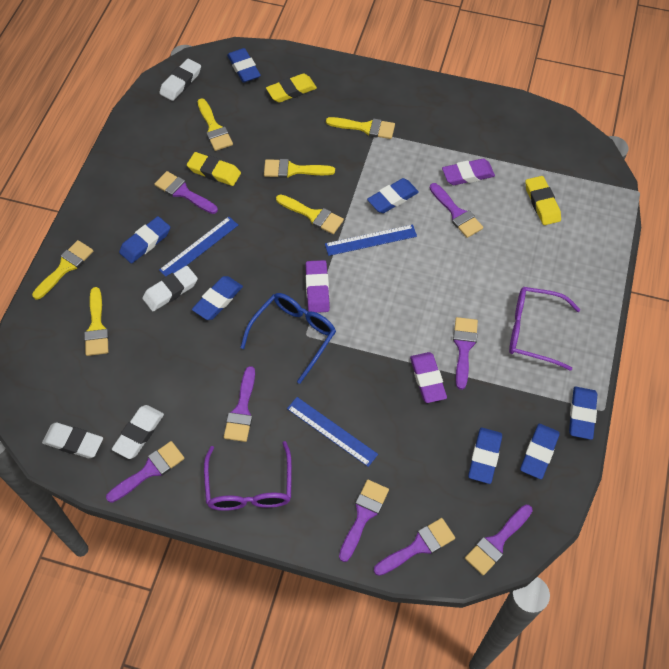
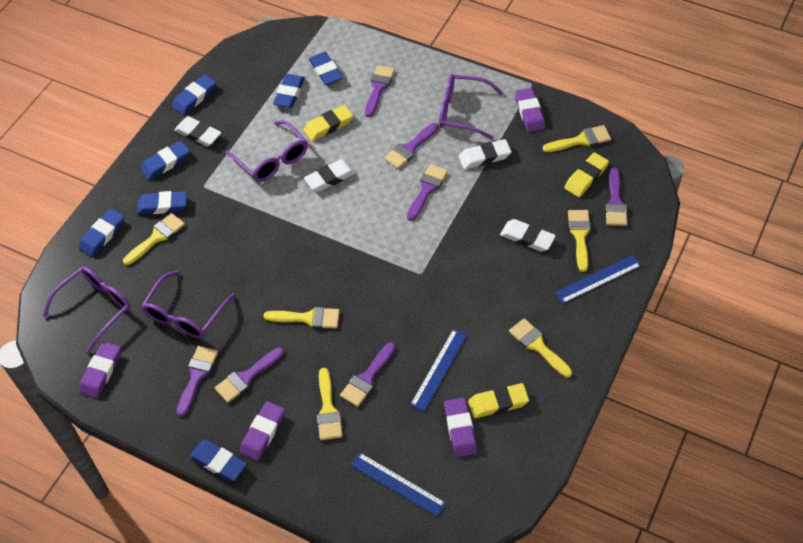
blue glasses: 1 -> 0
purple brush: 8 -> 7
purple eraser: 3 -> 4
purple glasses: 2 -> 4

